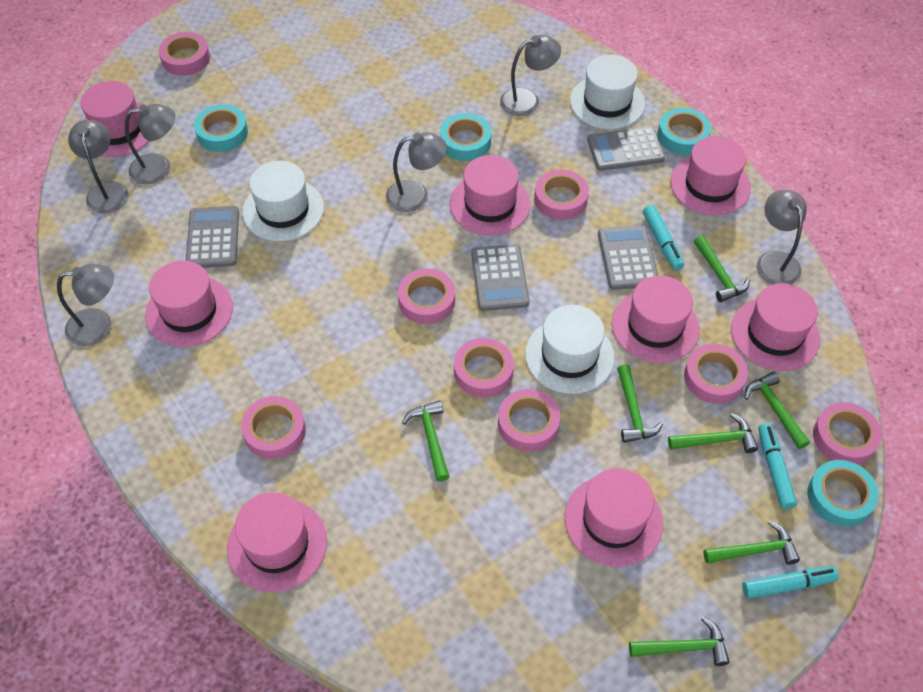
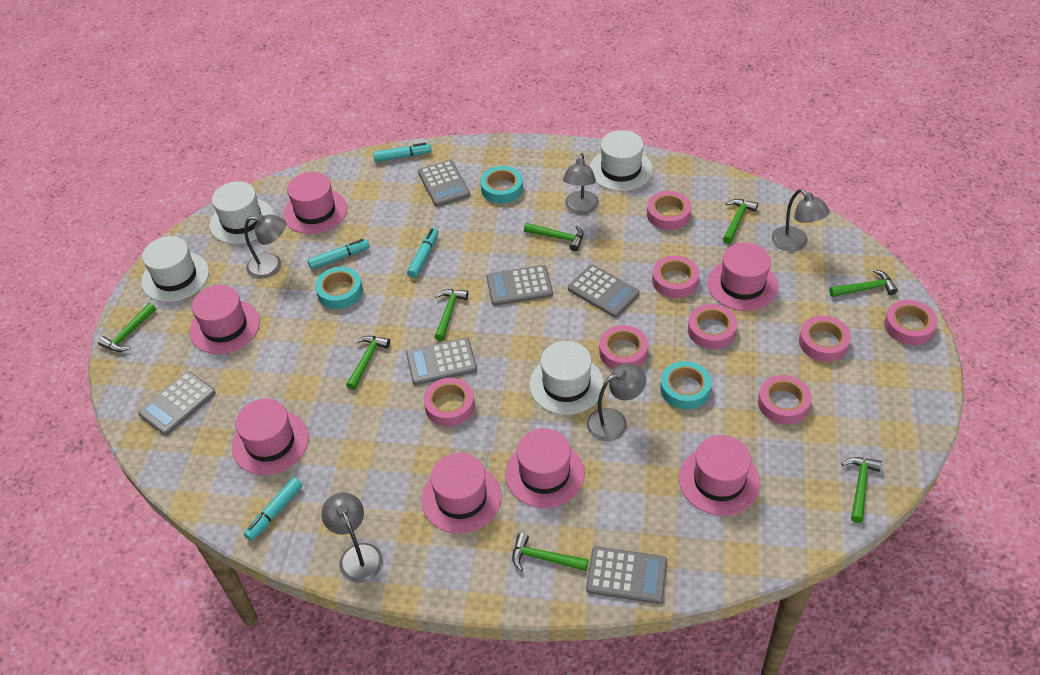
green hammer: 7 -> 8
grey calculator: 4 -> 6
grey lamp: 6 -> 5
pink hat: 8 -> 7
turquoise marker: 3 -> 4
turquoise tape: 4 -> 3
white hat: 3 -> 4

